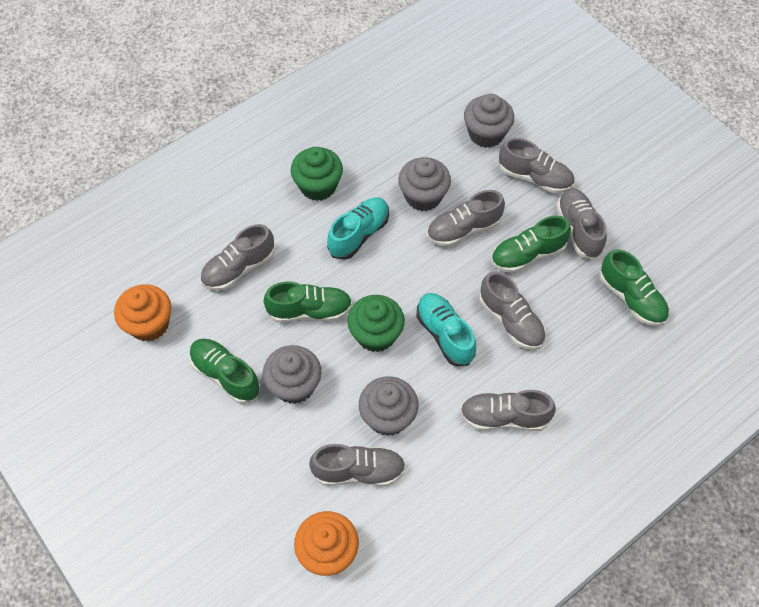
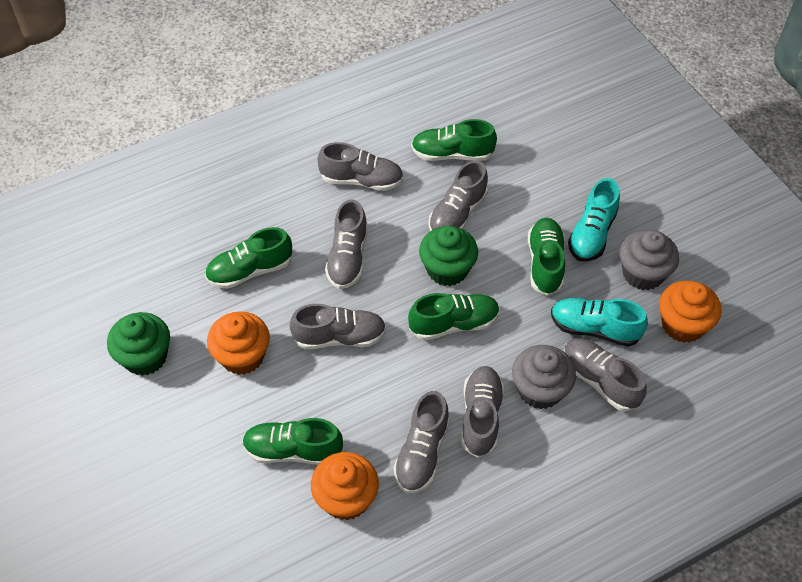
green shoe: 4 -> 5
grey cupcake: 4 -> 2
orange cupcake: 2 -> 3

